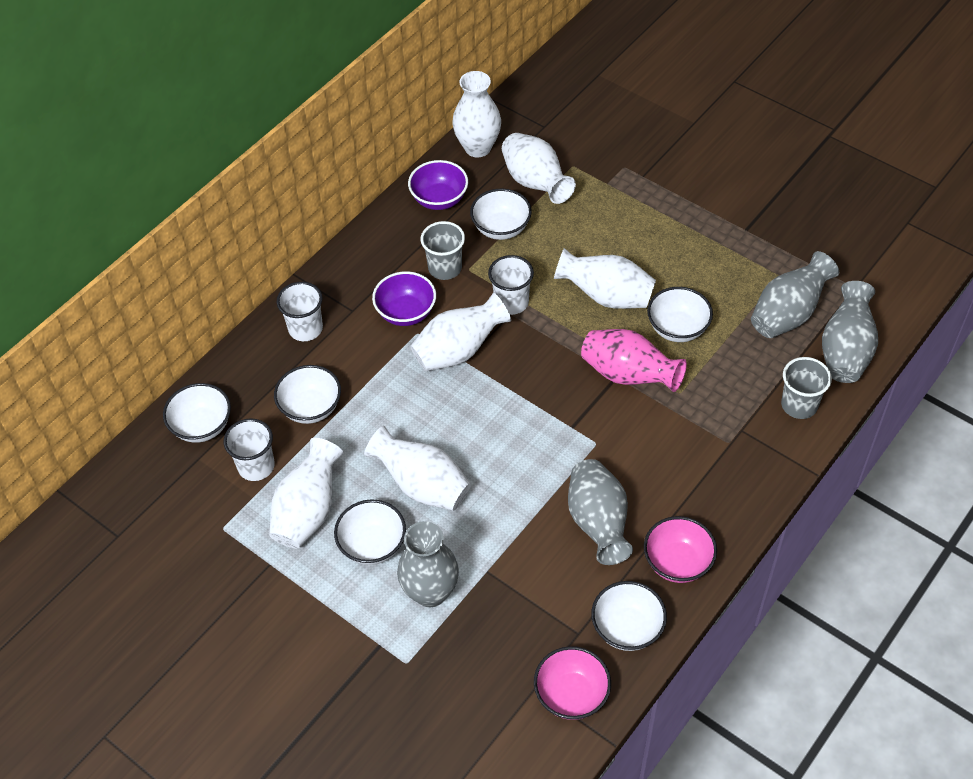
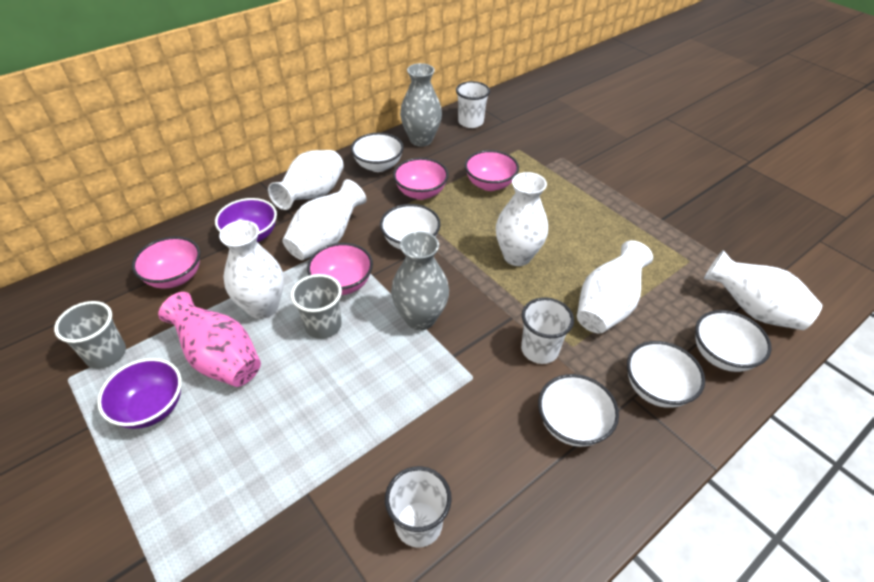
grey vase: 4 -> 2
pink bowl: 2 -> 4
white bowl: 6 -> 5

